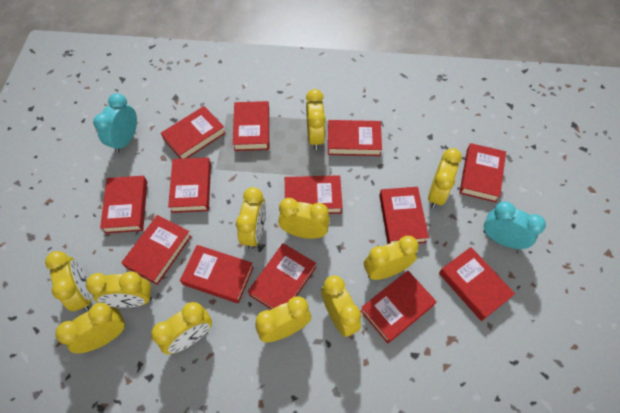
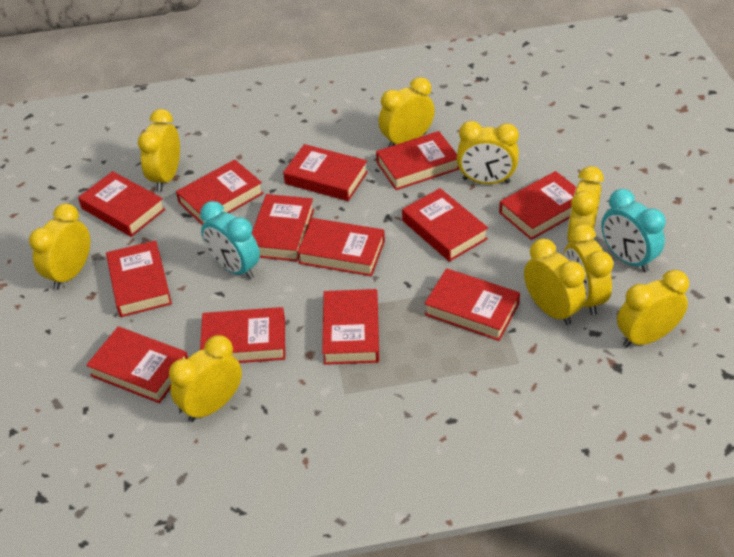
yellow clock: 11 -> 9

